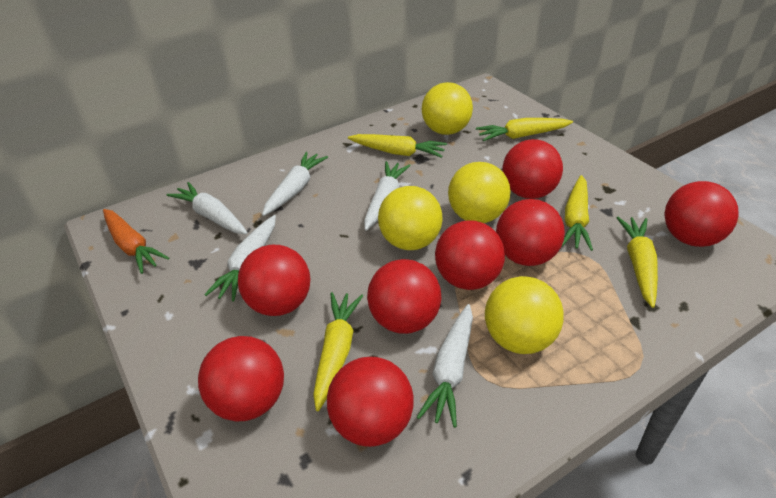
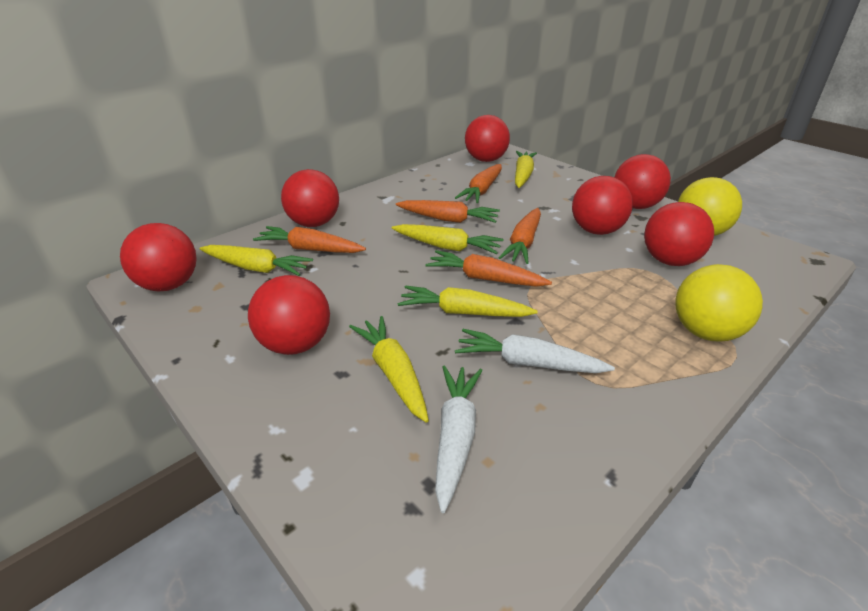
orange carrot: 1 -> 5
red ball: 8 -> 7
white carrot: 5 -> 2
yellow ball: 4 -> 2

